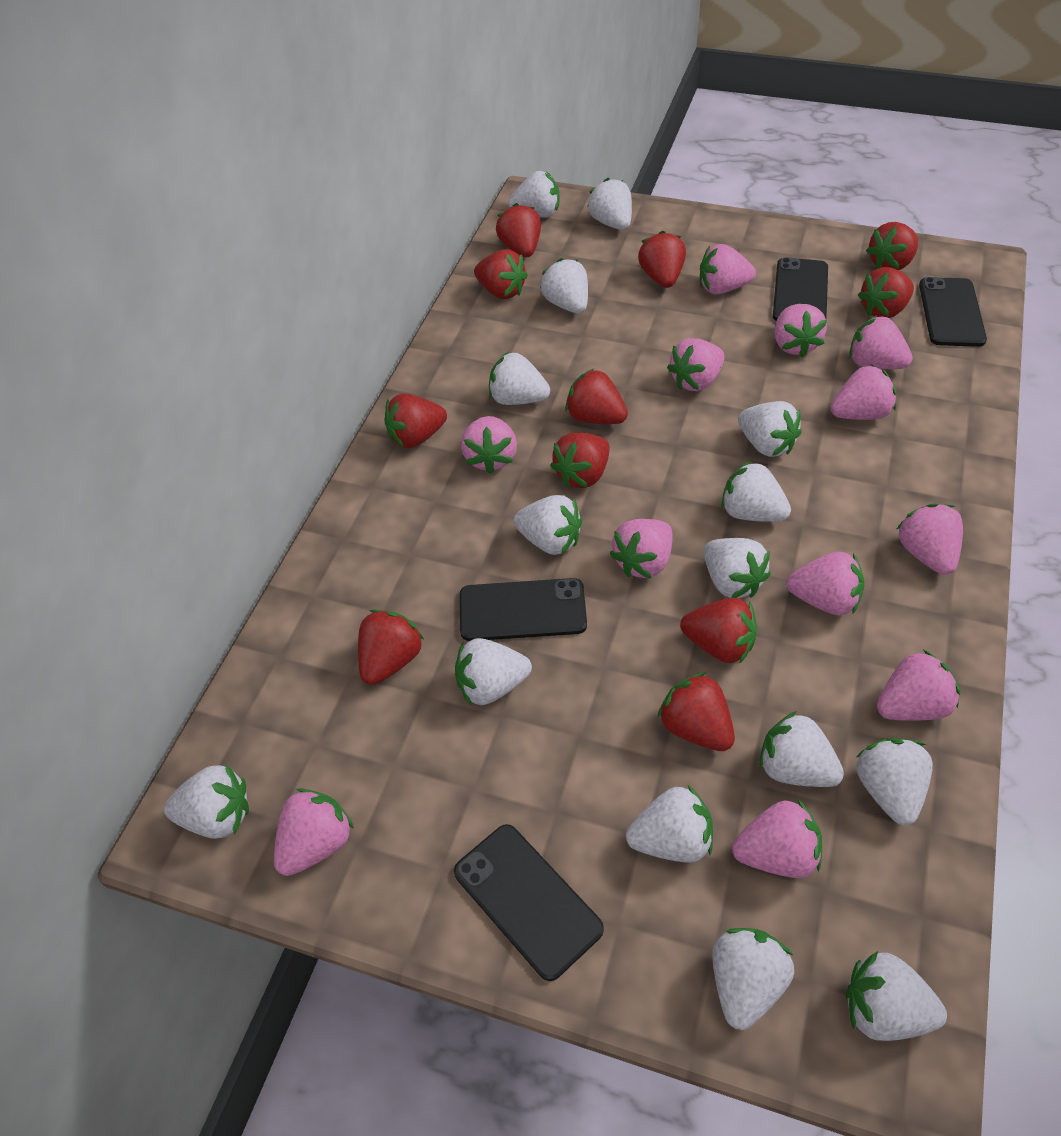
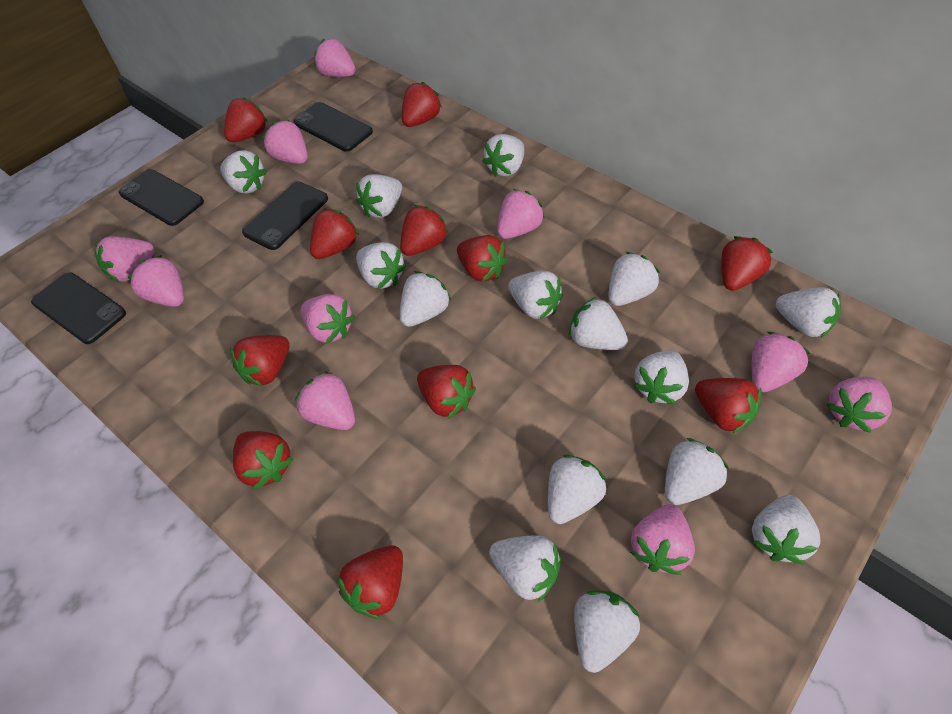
pink strawberry: 12 -> 10

